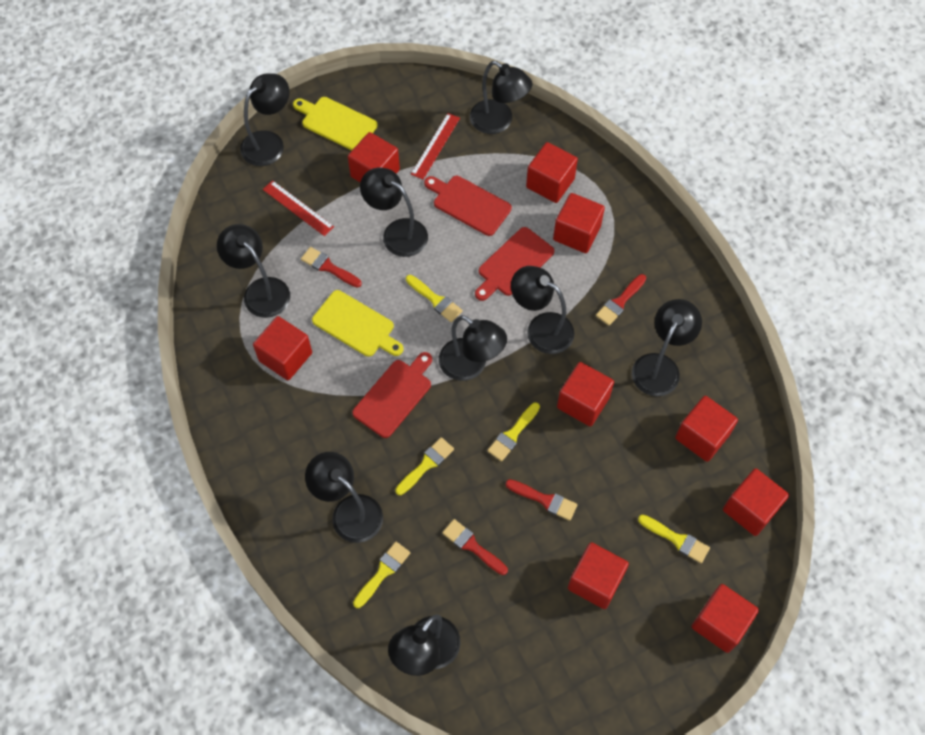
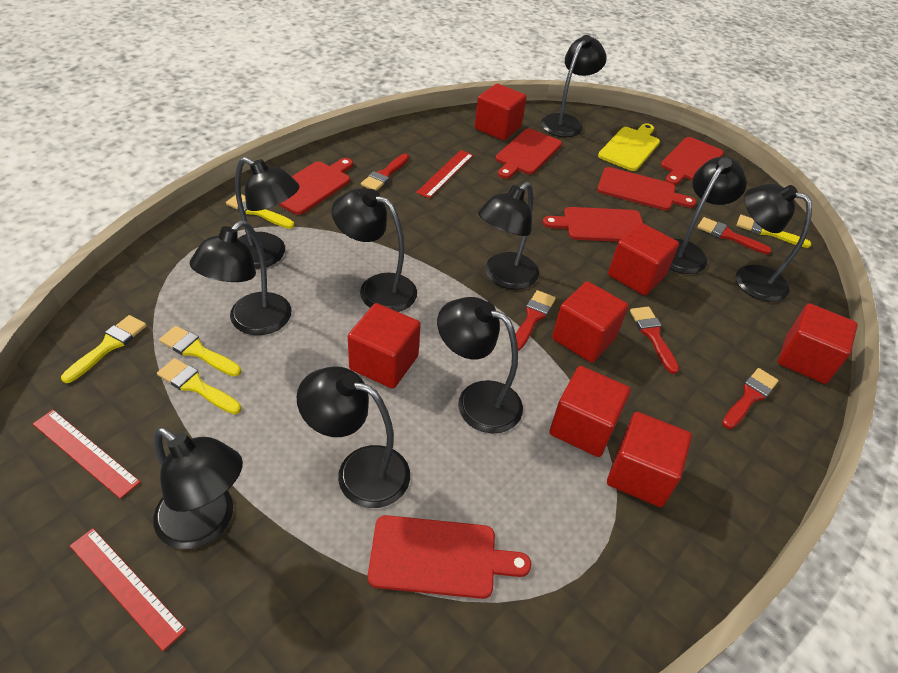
black lamp: 9 -> 10
red brush: 4 -> 5
red cube: 9 -> 7
red cutting board: 3 -> 6
red ruler: 2 -> 3
yellow cutting board: 2 -> 1

